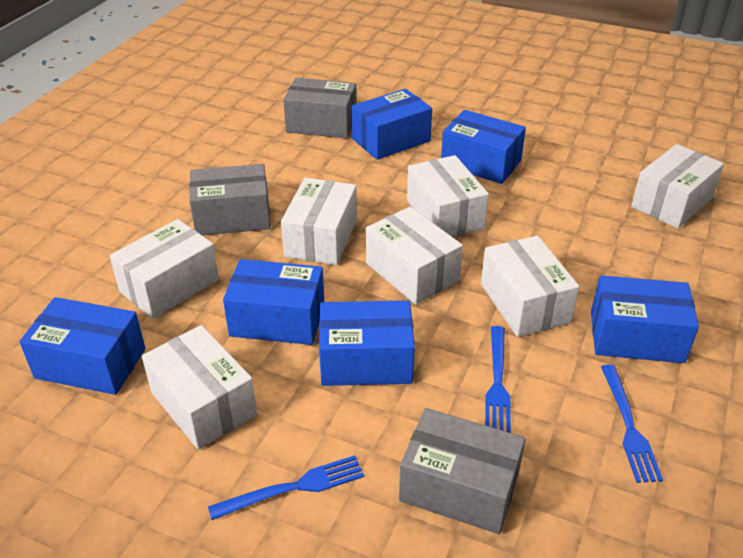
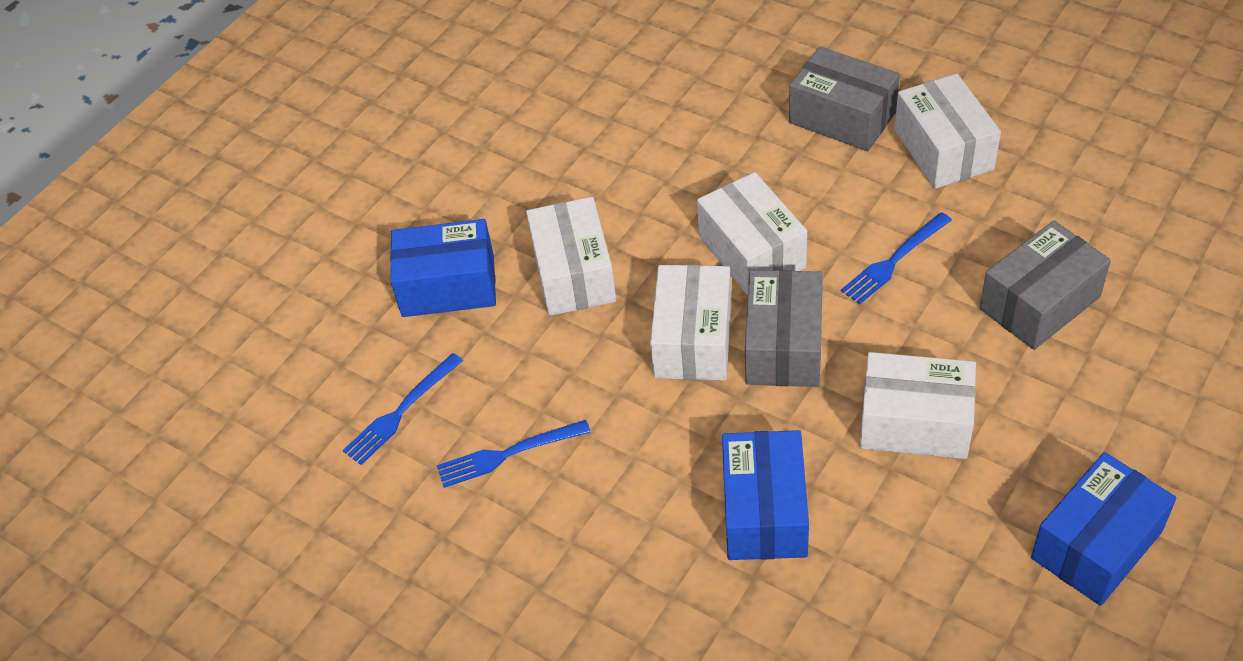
blue box: 6 -> 3
white box: 7 -> 5

